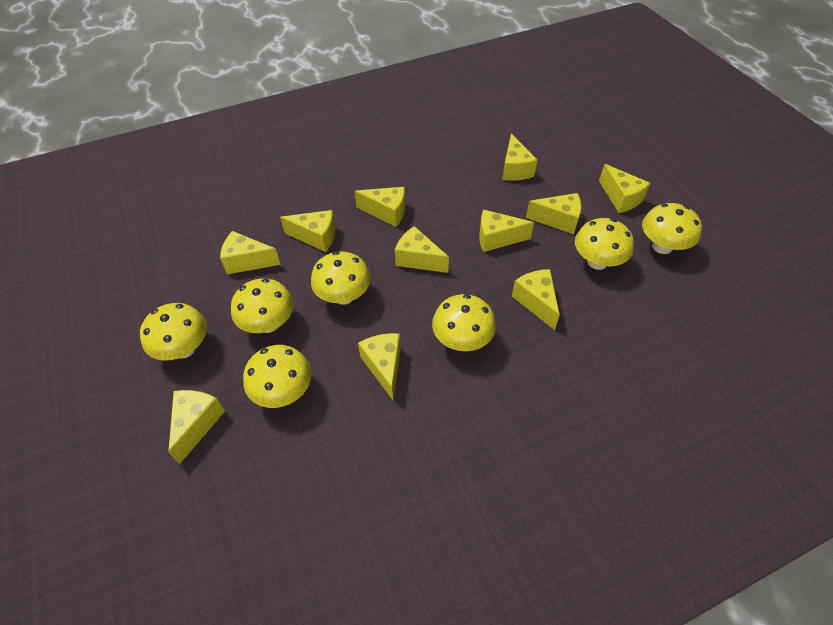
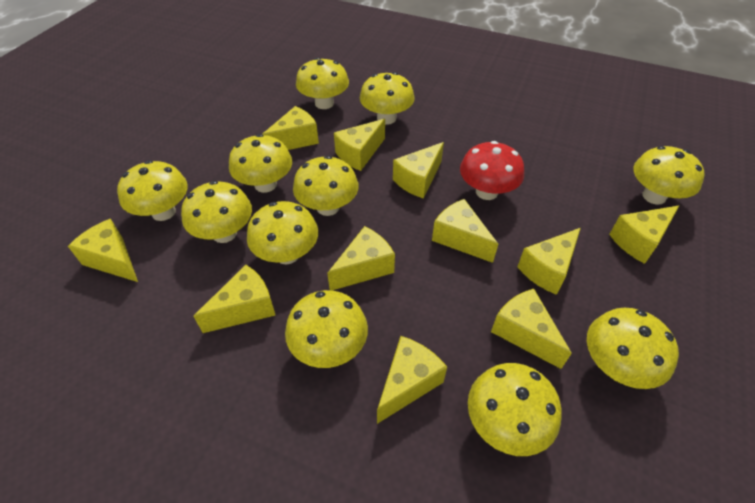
red mushroom: 0 -> 1
yellow mushroom: 7 -> 11

